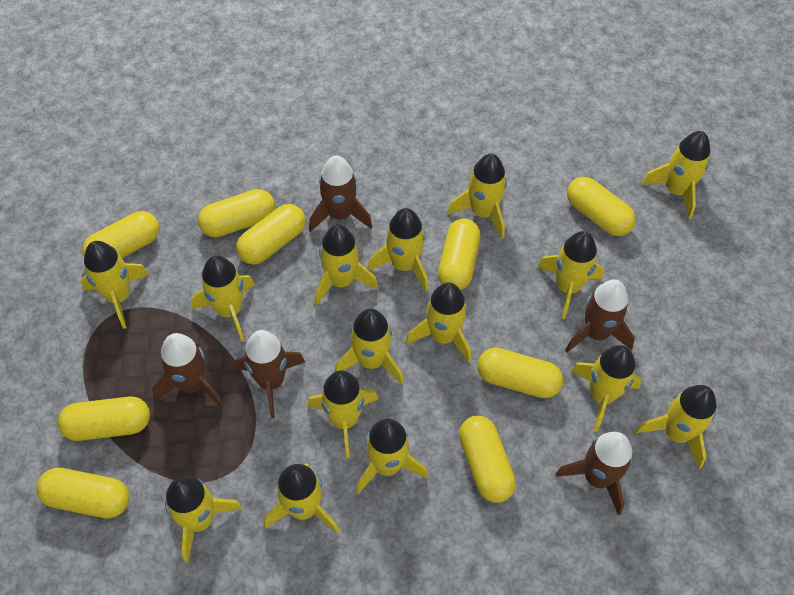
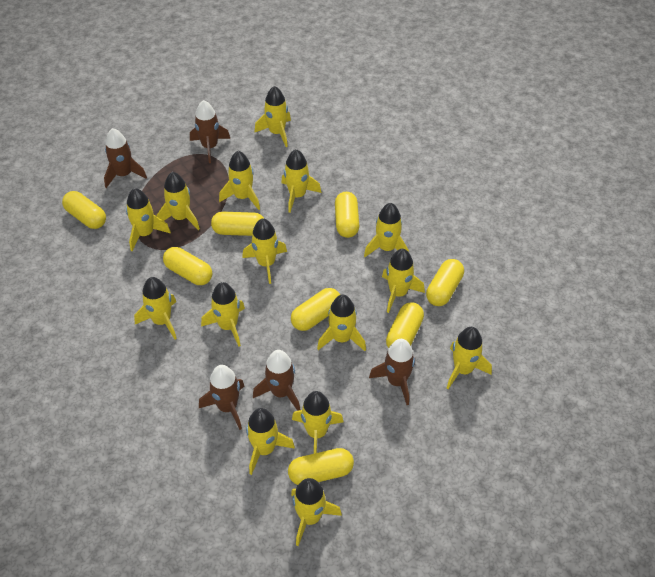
yellow capsule: 9 -> 8

